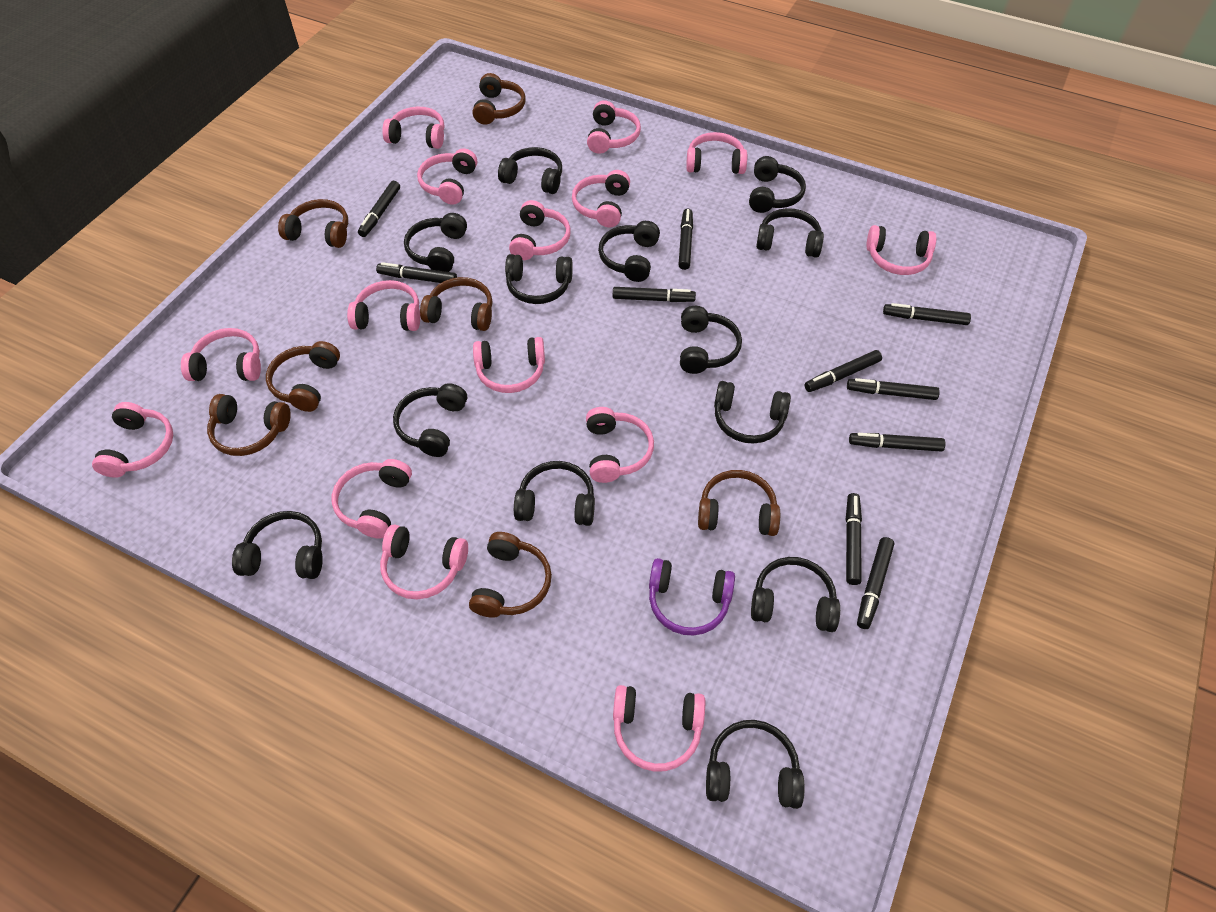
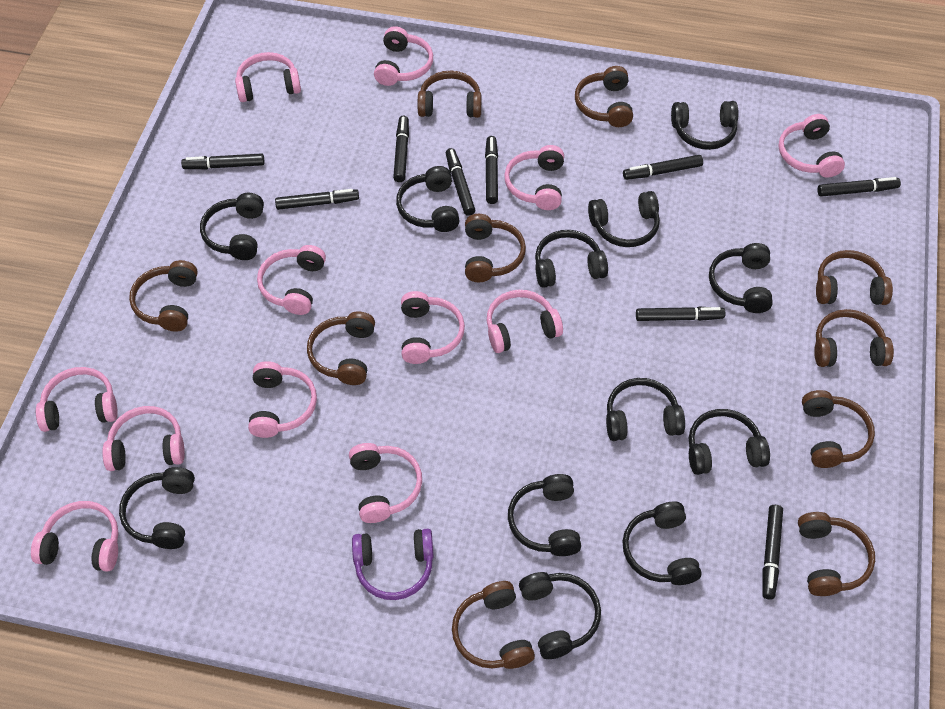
black headphones: 13 -> 12
black marker: 10 -> 9
brown headphones: 7 -> 10
pink headphones: 15 -> 12

